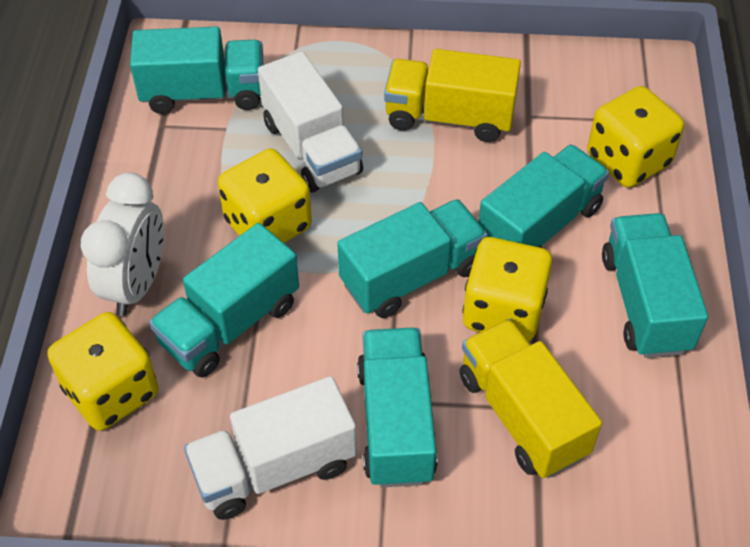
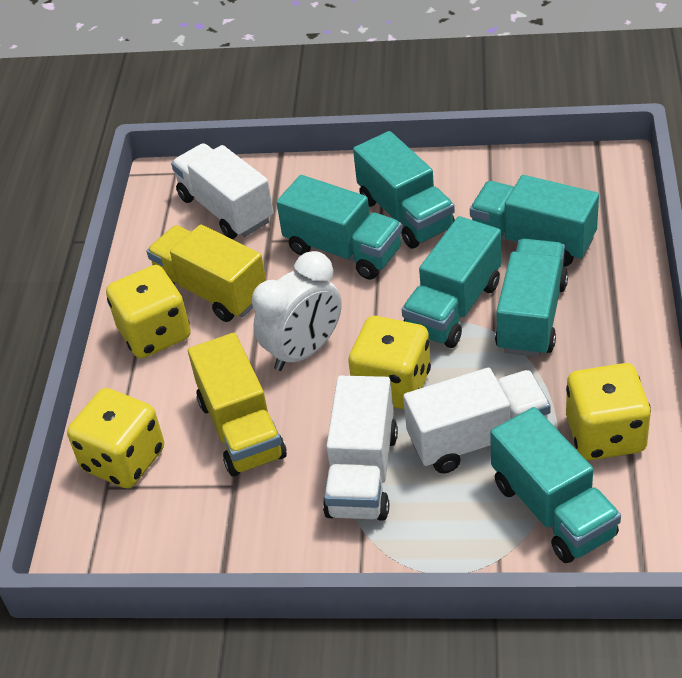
white truck: 2 -> 3

